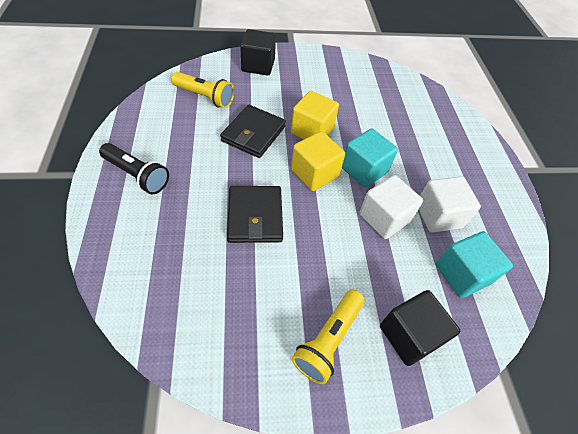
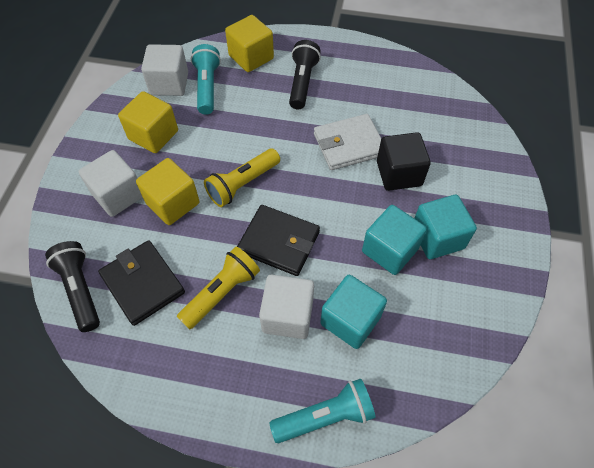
black cube: 2 -> 1
black flashlight: 1 -> 2
turquoise cube: 2 -> 3
turquoise flashlight: 0 -> 2
white cube: 2 -> 3
white wallet: 0 -> 1
yellow cube: 2 -> 3

